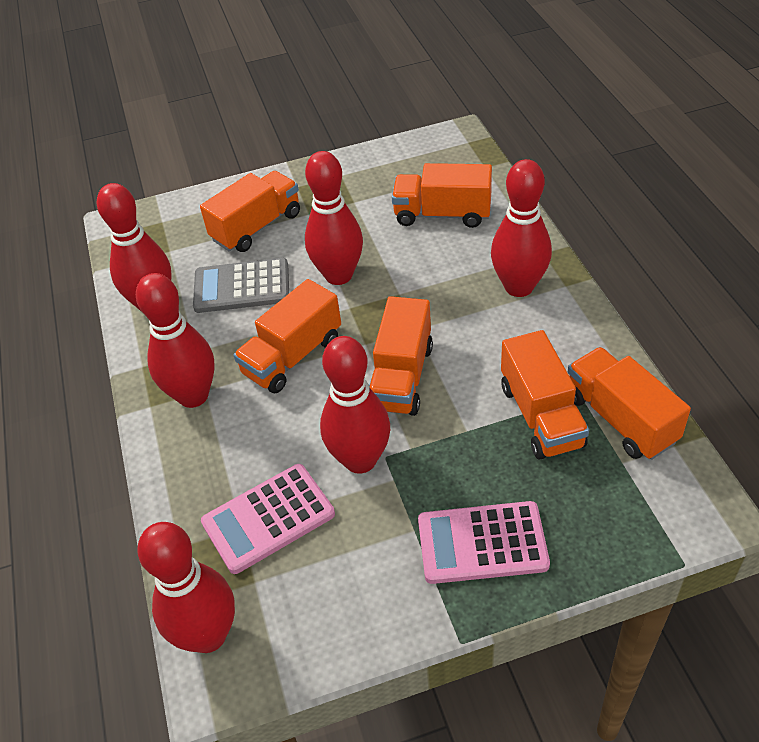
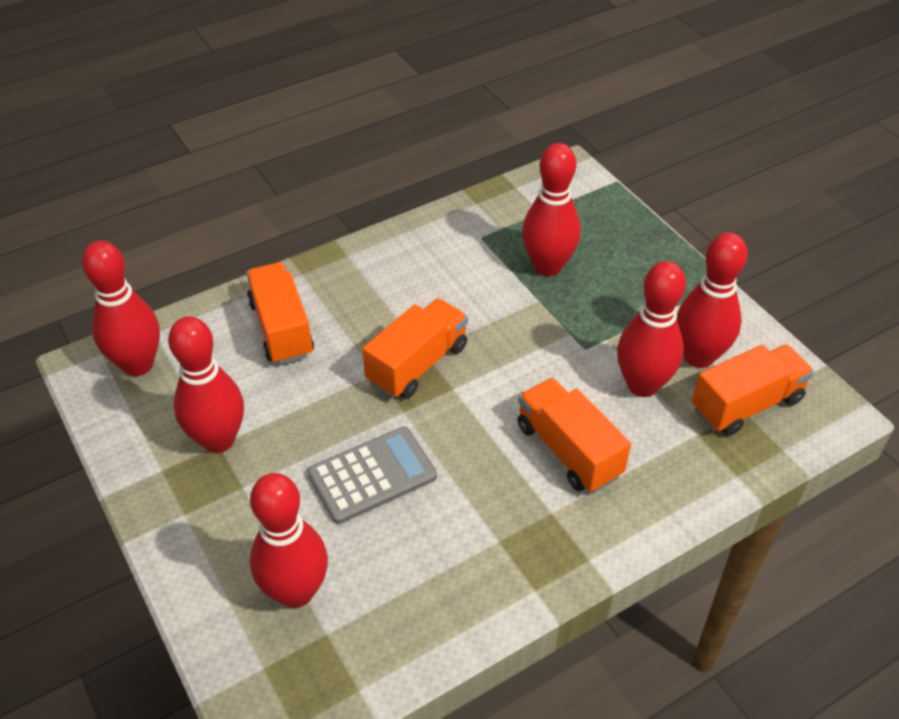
orange truck: 6 -> 4
pink calculator: 2 -> 0

